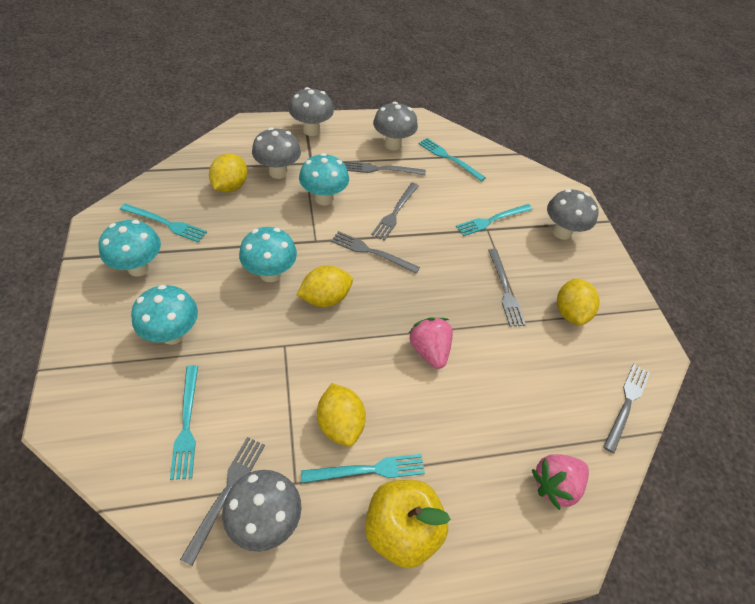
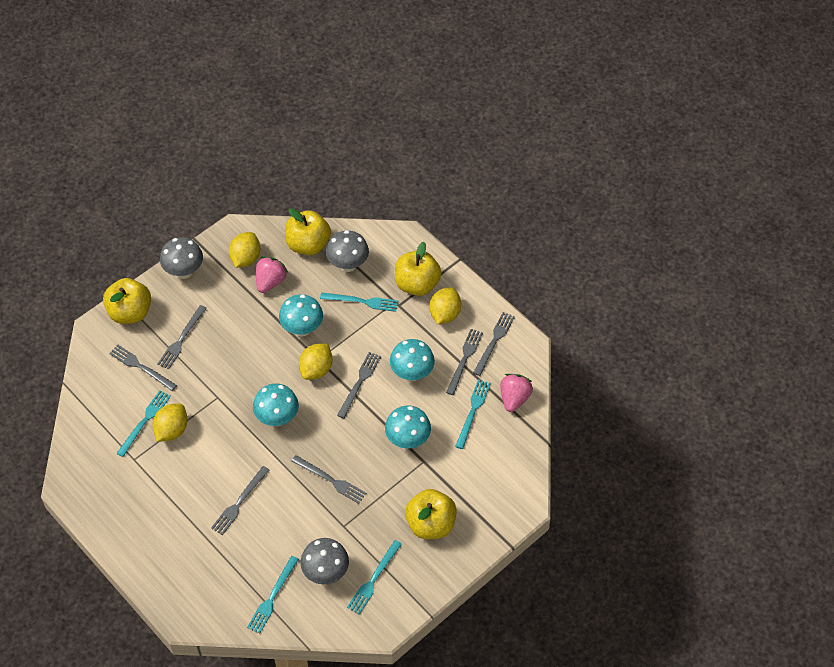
grey fork: 6 -> 7
grey mushroom: 5 -> 3
yellow apple: 1 -> 4

